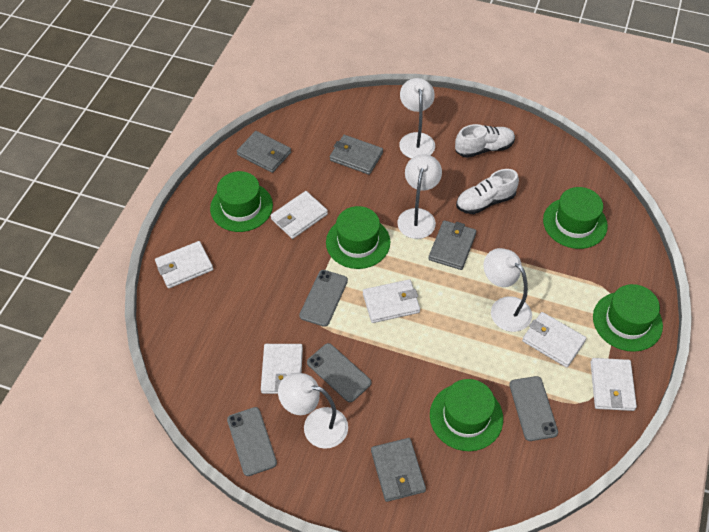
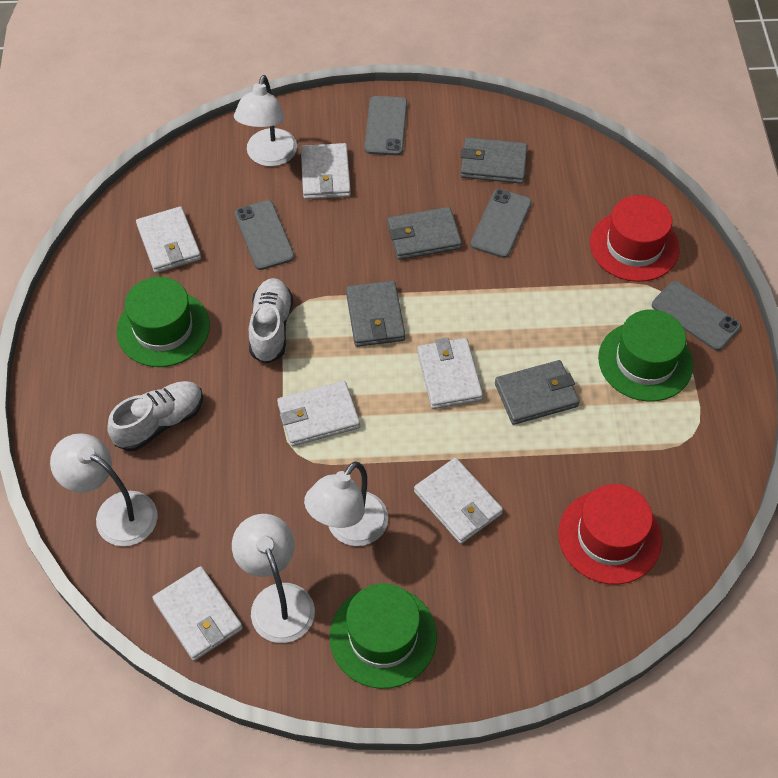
green hat: 5 -> 3
red hat: 0 -> 2

